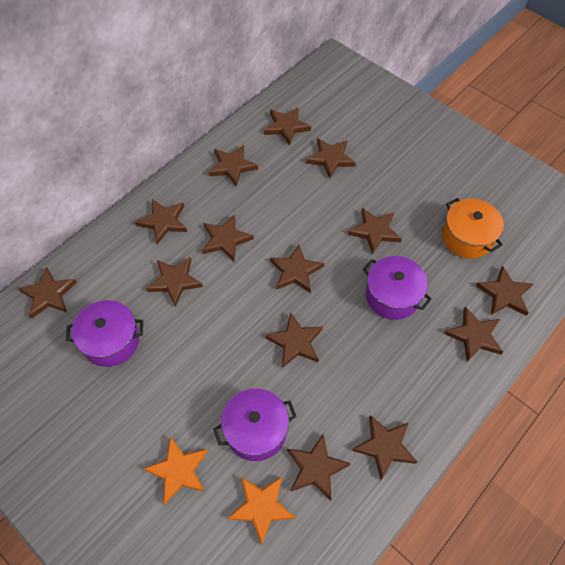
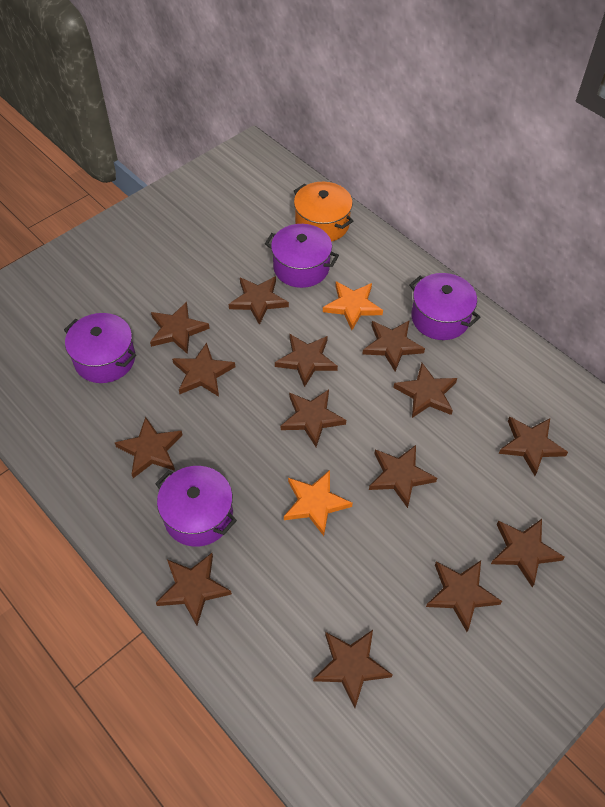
purple pot: 3 -> 4

